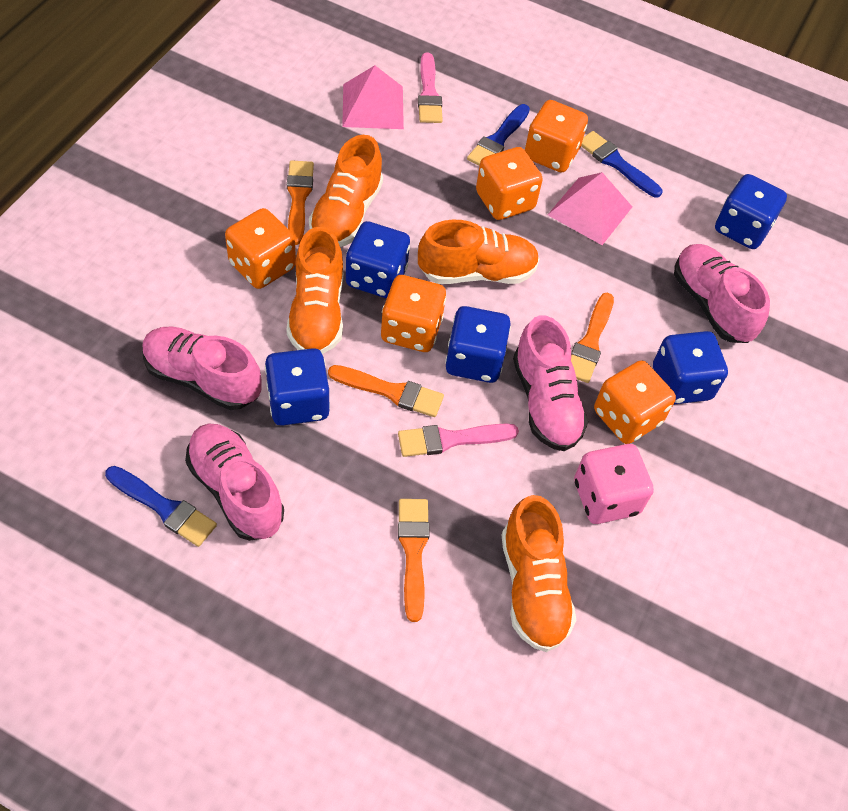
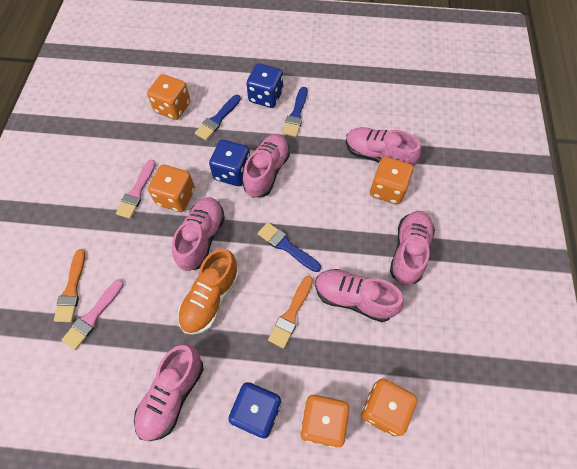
blue dice: 5 -> 3
orange brush: 4 -> 2
orange shoe: 4 -> 1
pink dice: 1 -> 0
pink pyramid: 2 -> 0
pink shoe: 4 -> 6

